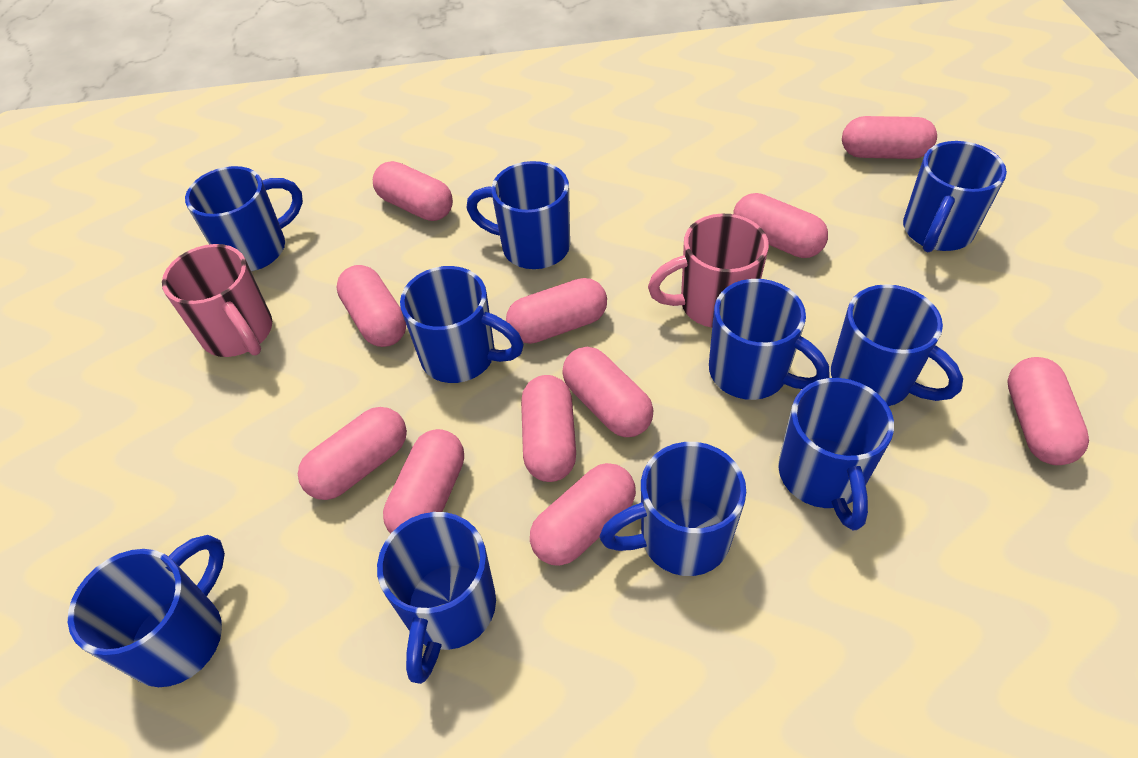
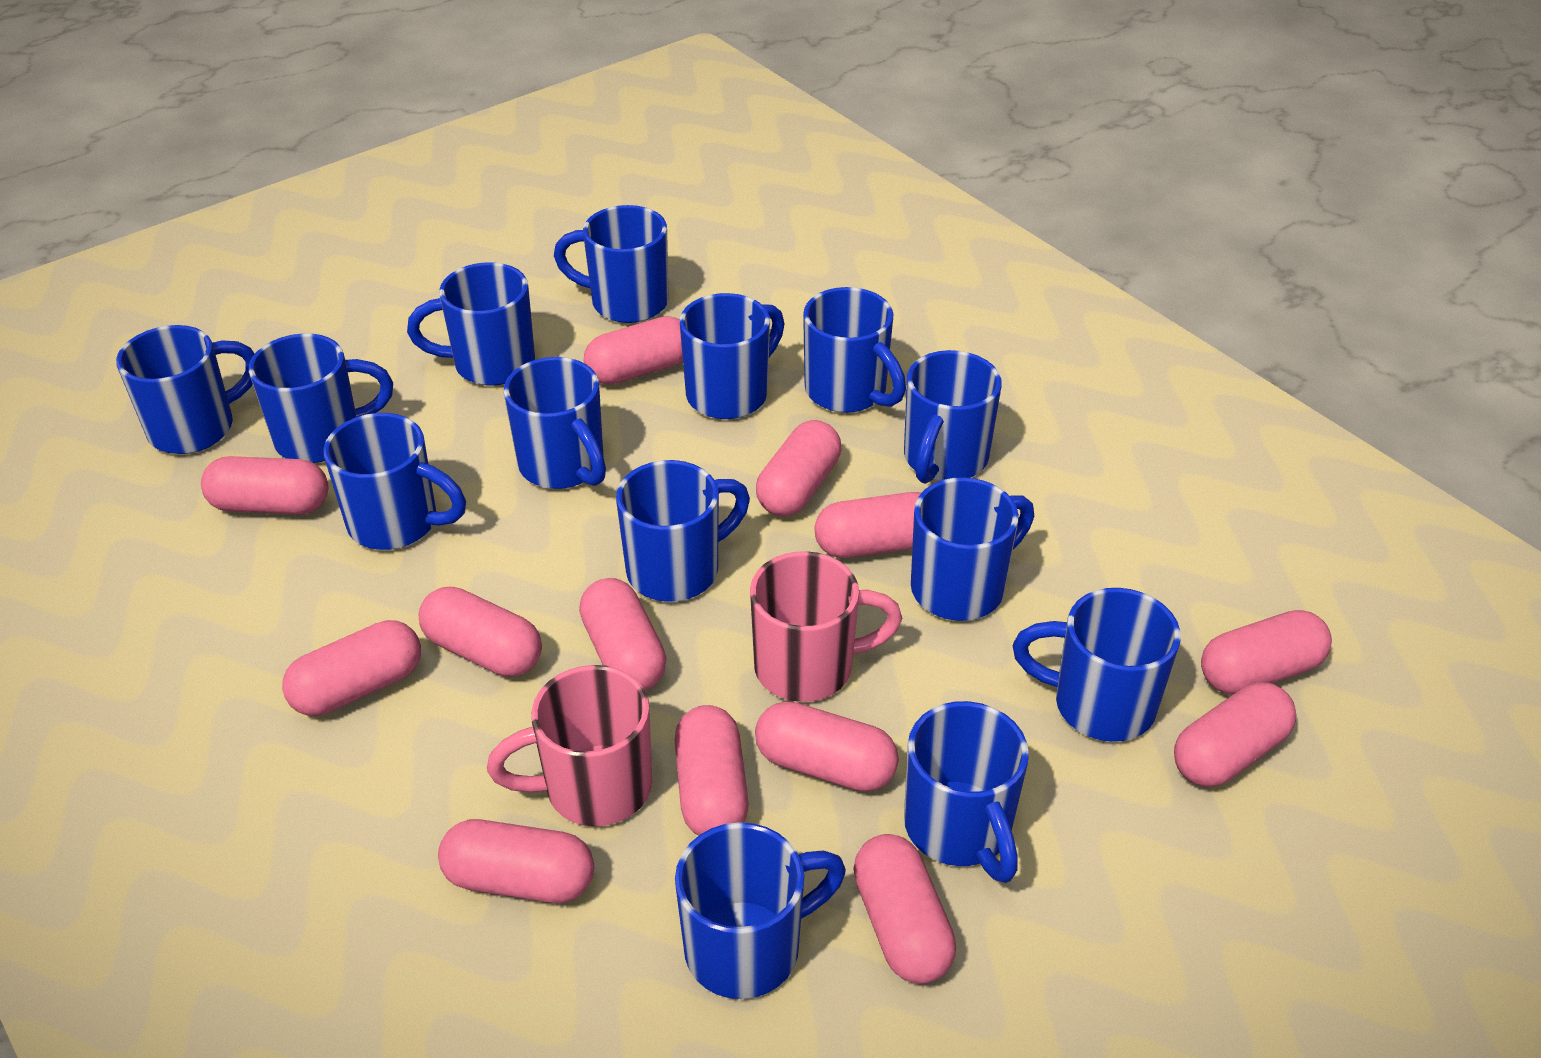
blue mug: 10 -> 14
pink capsule: 11 -> 13

